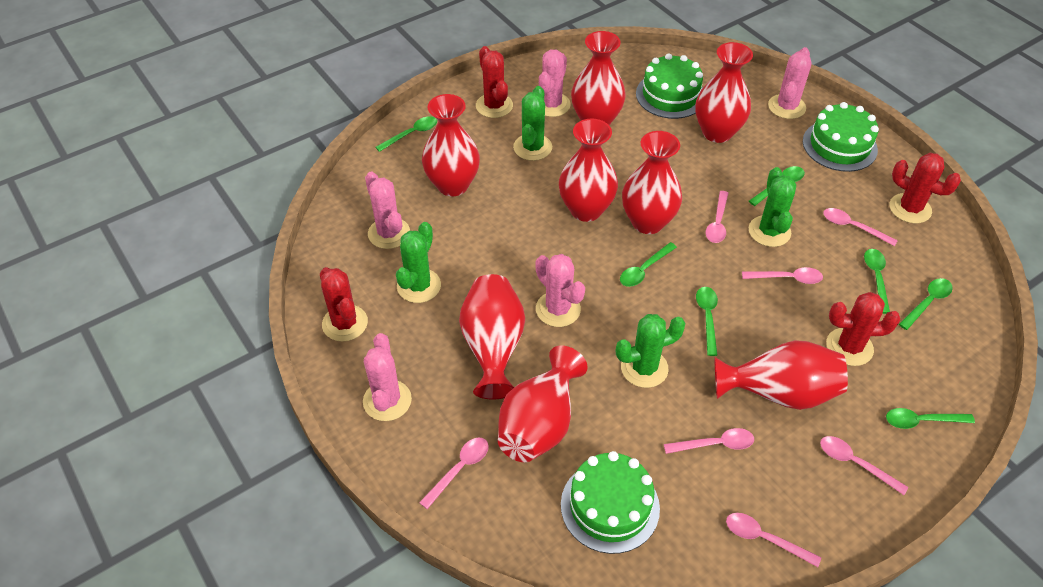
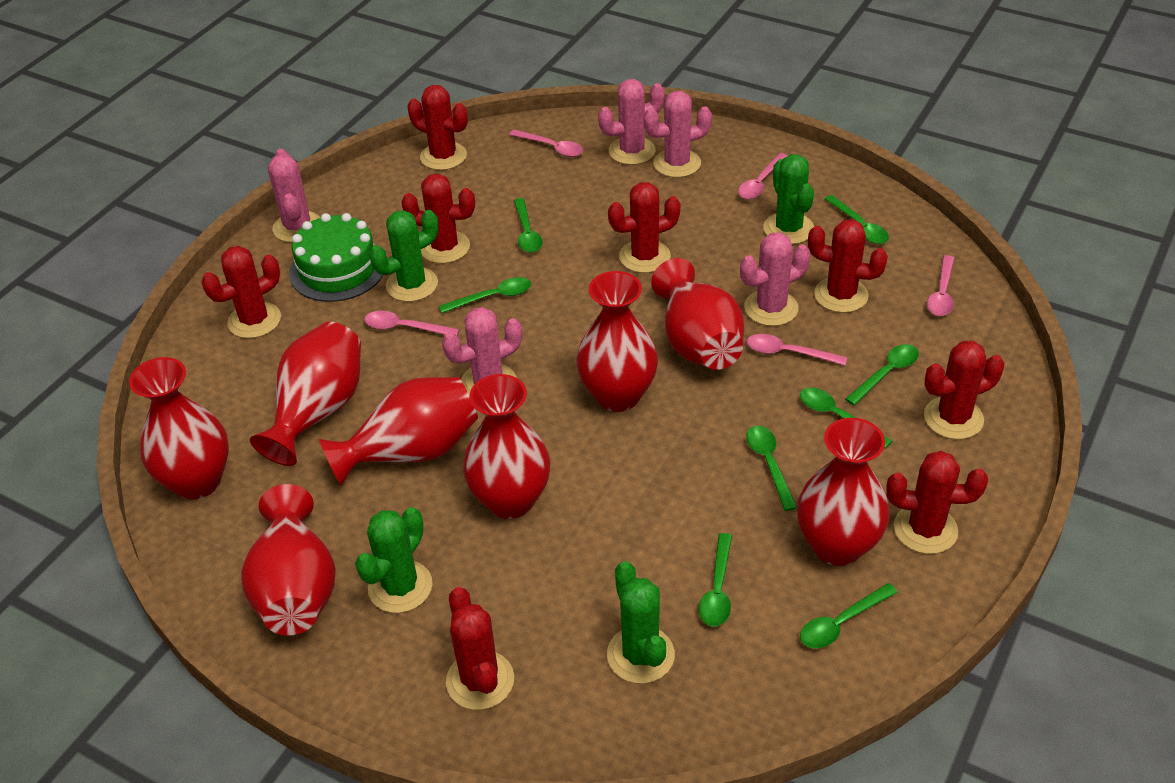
green cake: 3 -> 1
green spoon: 7 -> 8
pink spoon: 7 -> 5
red cactus: 4 -> 8

